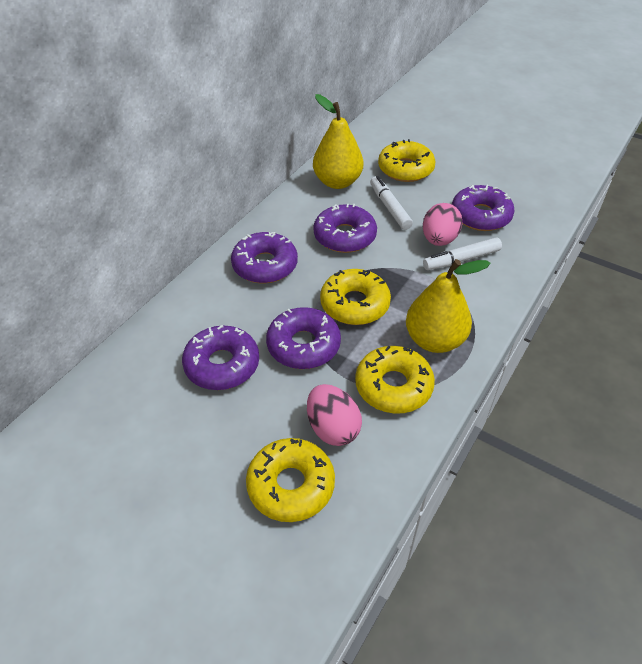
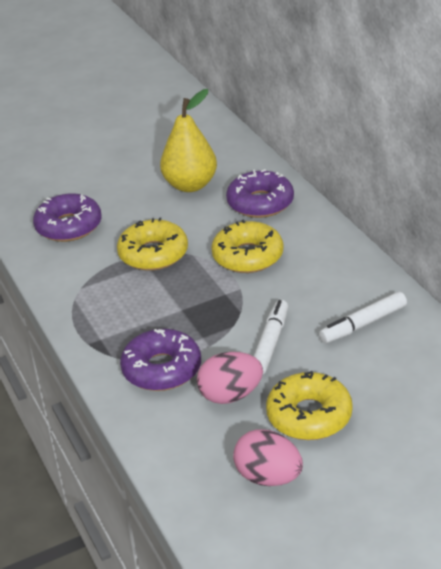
purple donut: 5 -> 3
yellow donut: 4 -> 3
yellow pear: 2 -> 1

